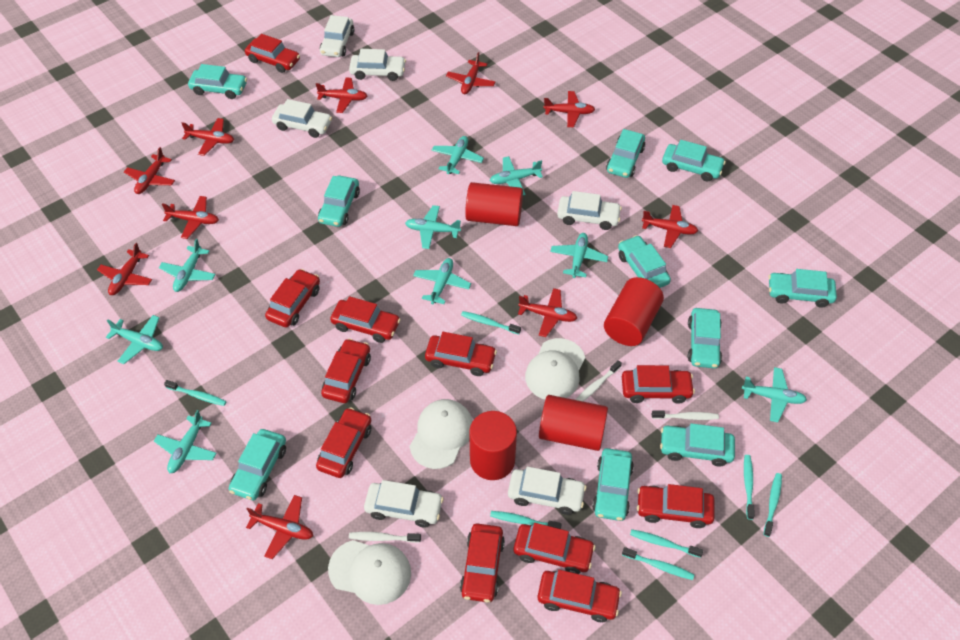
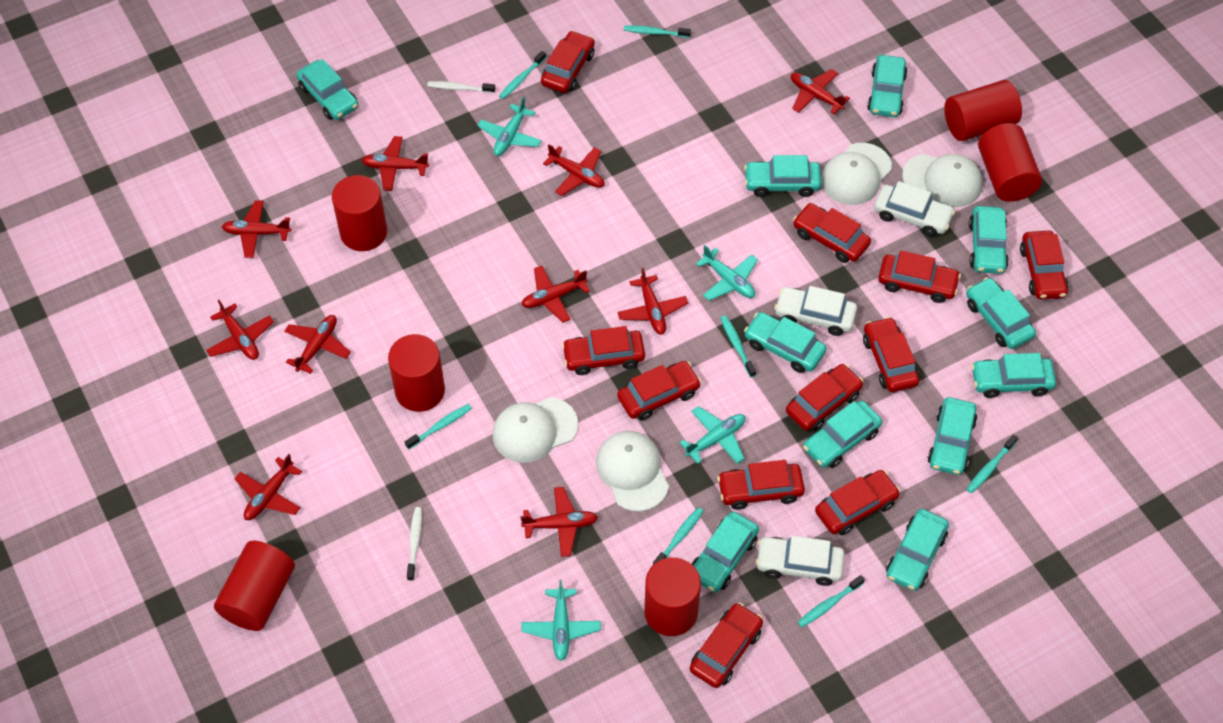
red cylinder: 4 -> 6
turquoise car: 10 -> 11
turquoise plane: 9 -> 4
white cap: 3 -> 4
white car: 6 -> 3
white toothbrush: 3 -> 2

